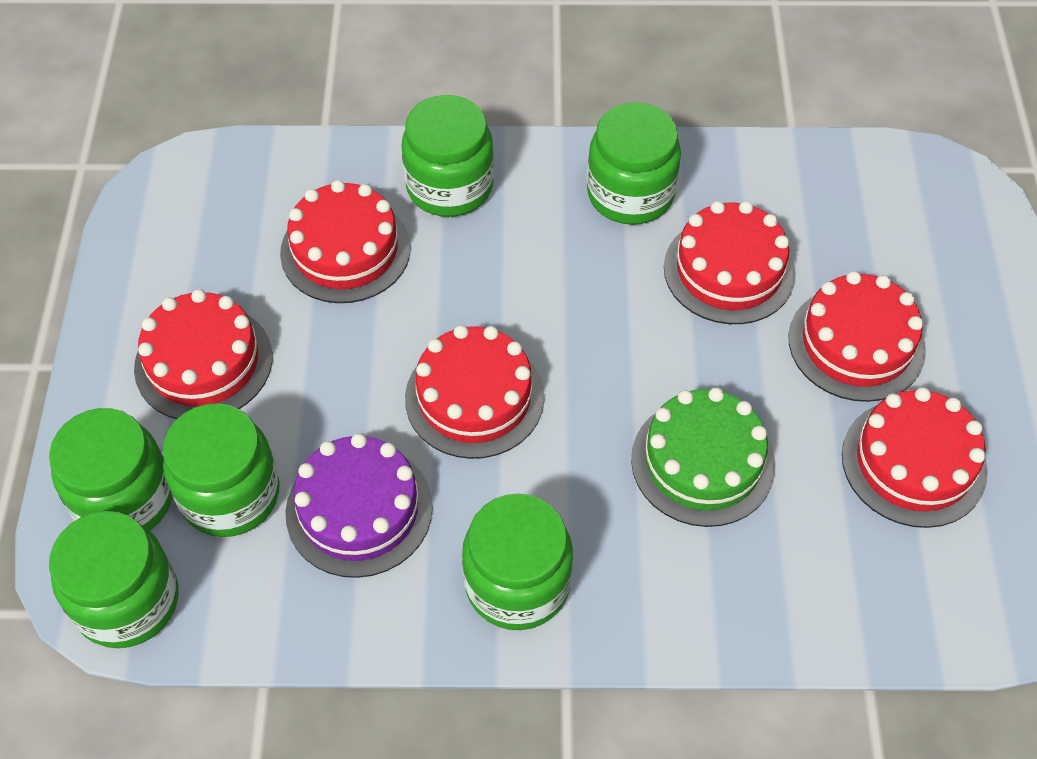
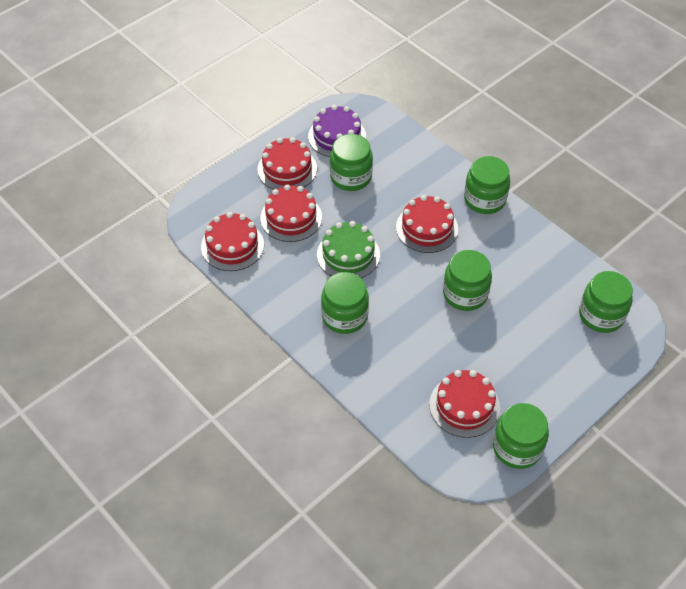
red cake: 6 -> 5

